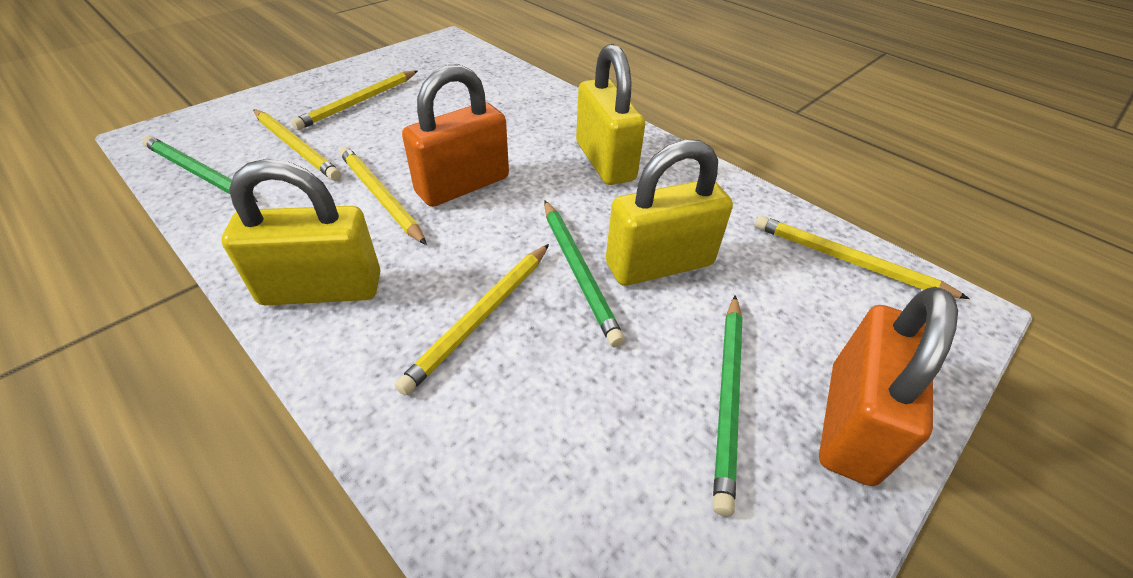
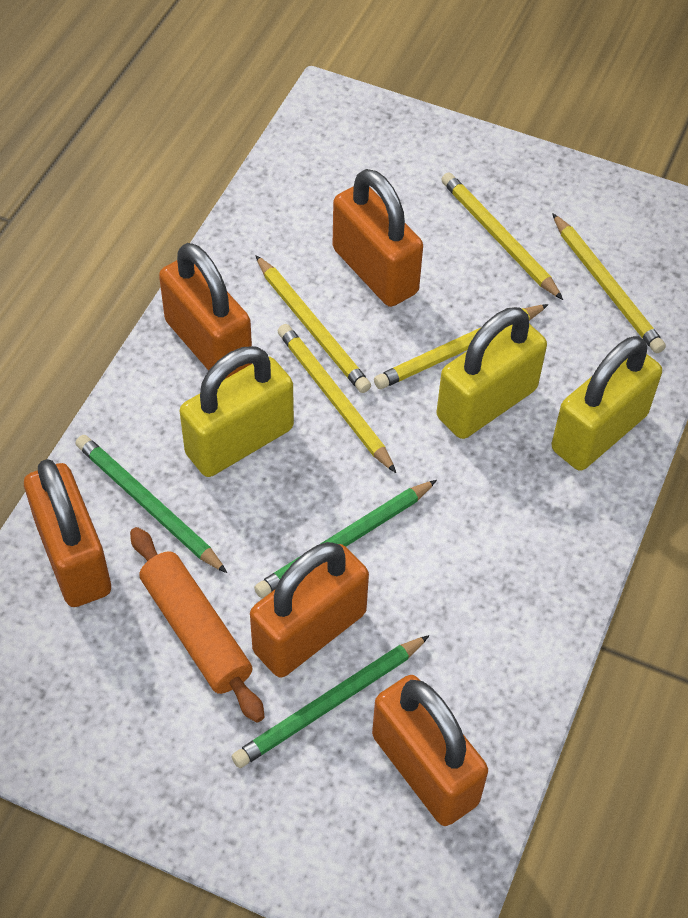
orange padlock: 2 -> 5
orange rolling pin: 0 -> 1

